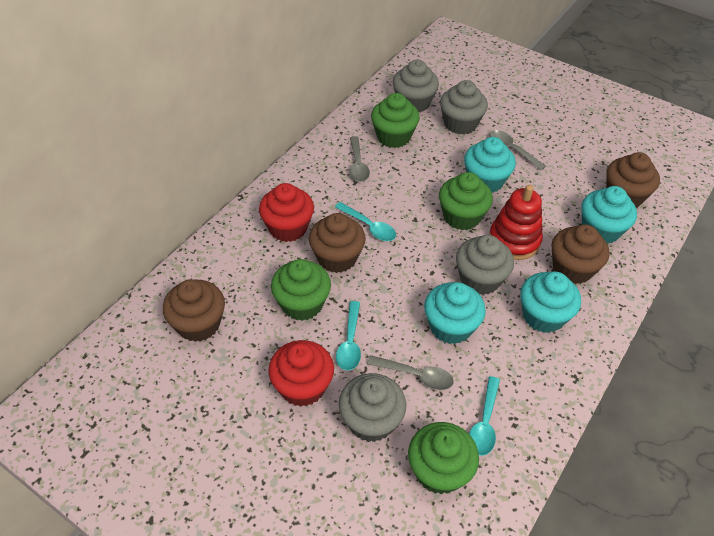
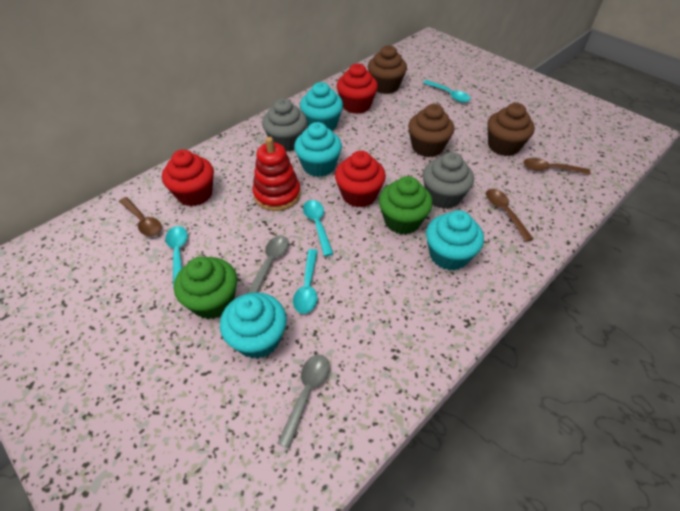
brown cupcake: 4 -> 3
brown spoon: 0 -> 3
green cupcake: 4 -> 2
grey cupcake: 4 -> 2
grey spoon: 3 -> 2
red cupcake: 2 -> 3
turquoise spoon: 3 -> 4

